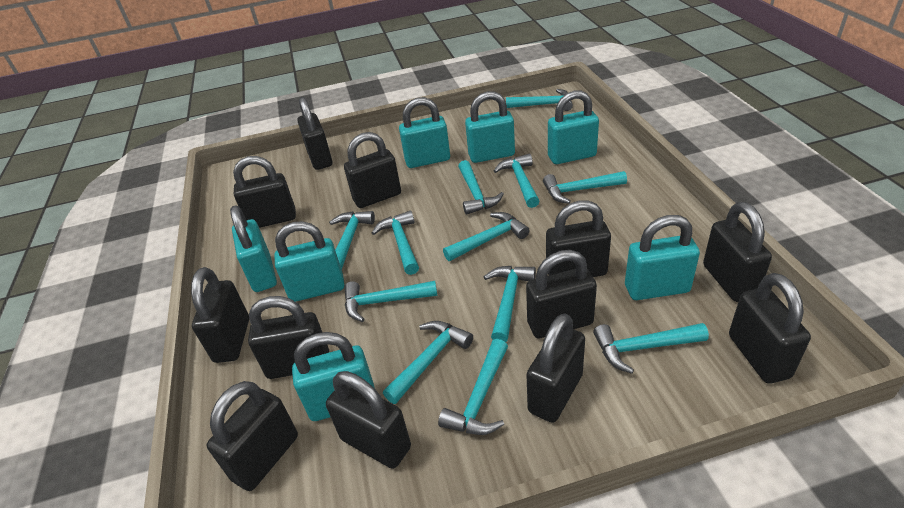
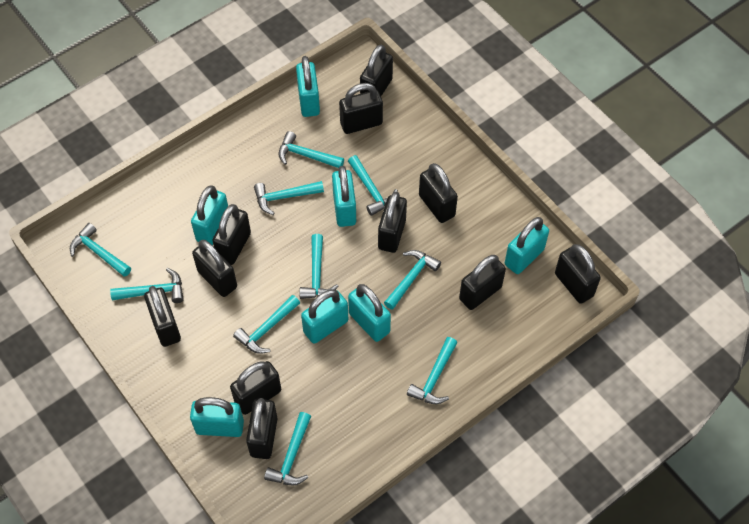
black padlock: 12 -> 11
turquoise hammer: 12 -> 10

